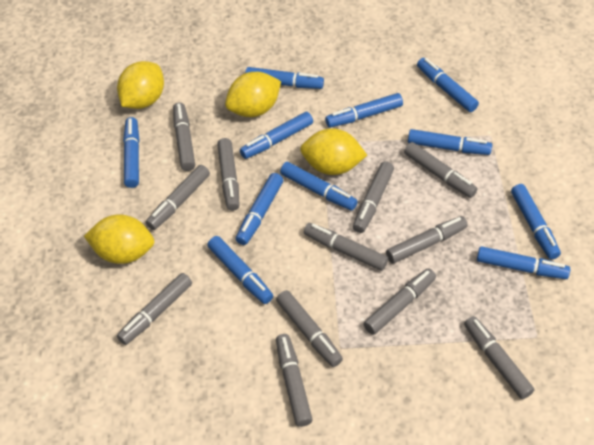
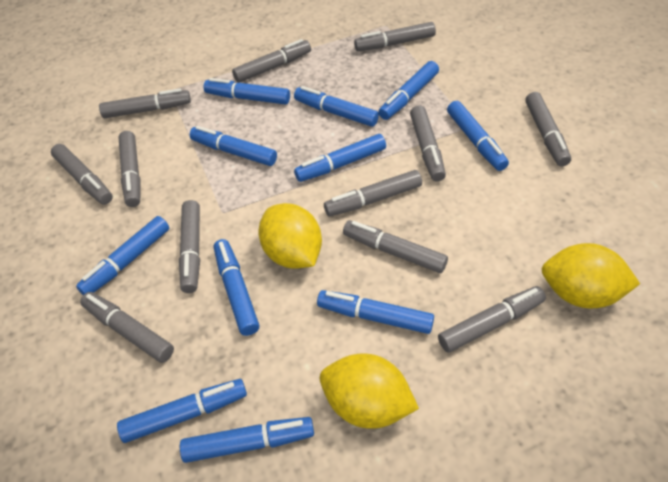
yellow lemon: 4 -> 3

